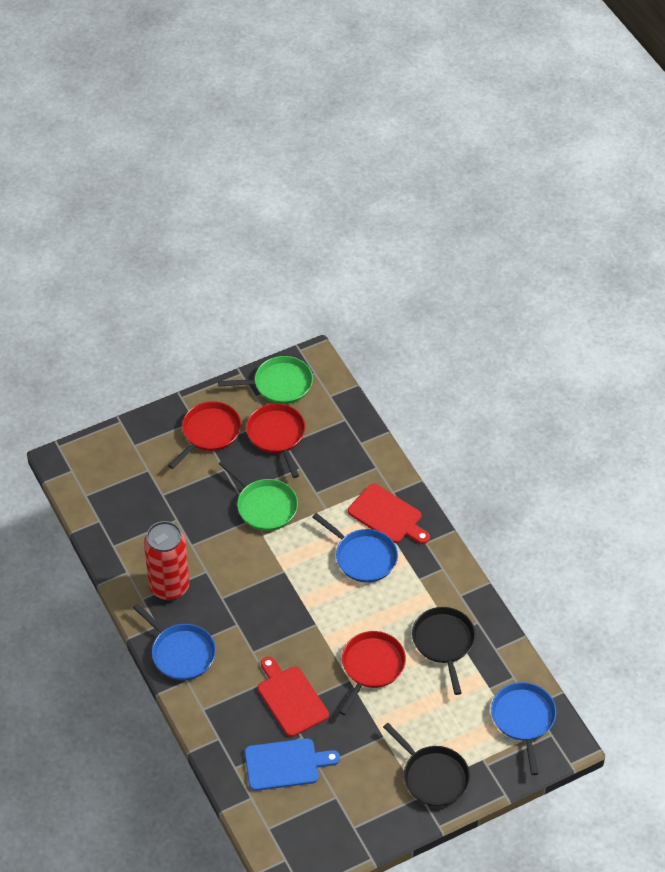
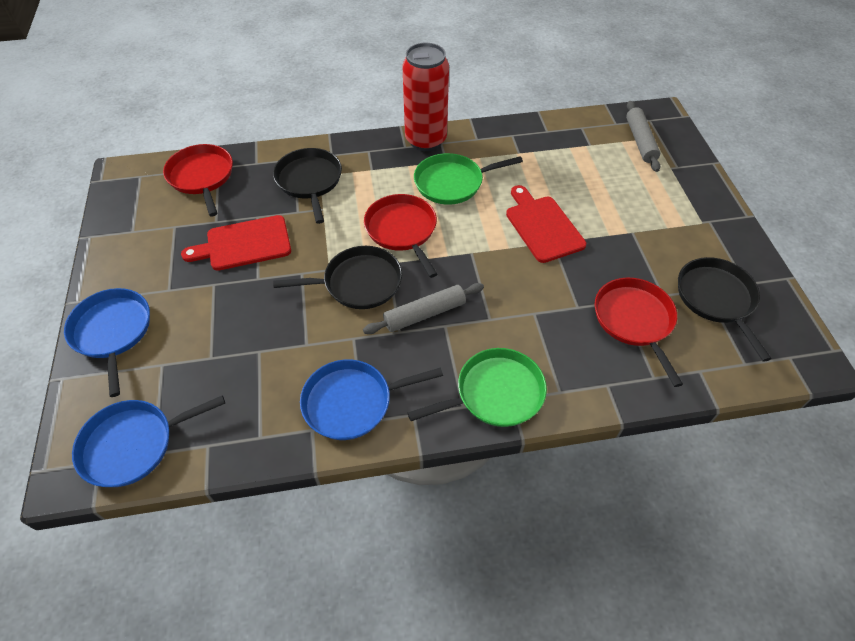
black pan: 2 -> 3
blue cutting board: 1 -> 0
grey rolling pin: 0 -> 2

